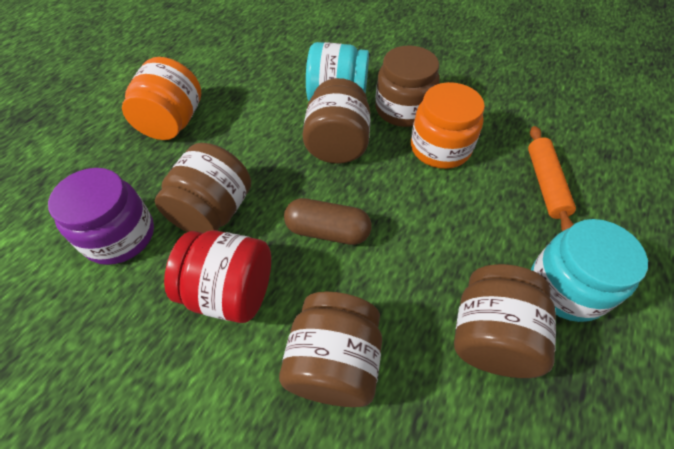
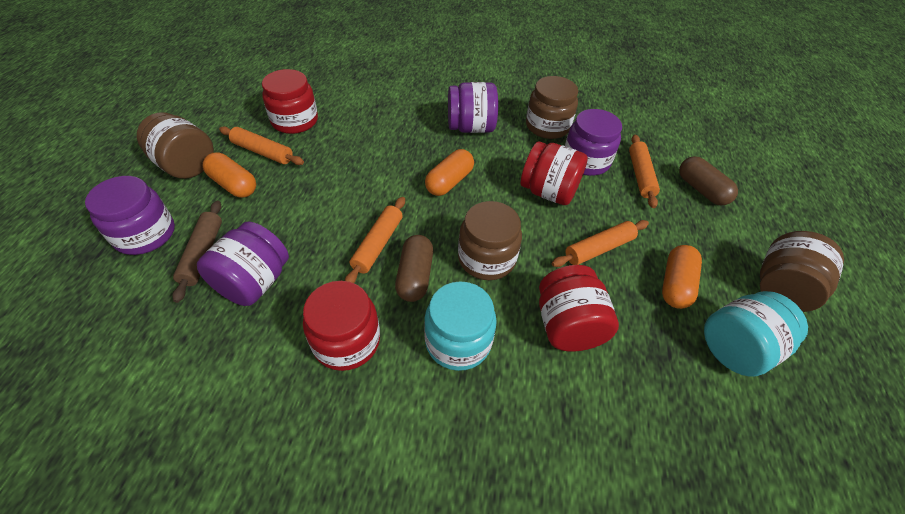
brown capsule: 1 -> 2
brown jar: 5 -> 4
brown rolling pin: 0 -> 1
orange capsule: 0 -> 3
orange jar: 2 -> 0
orange rolling pin: 1 -> 4
purple jar: 1 -> 4
red jar: 1 -> 4

